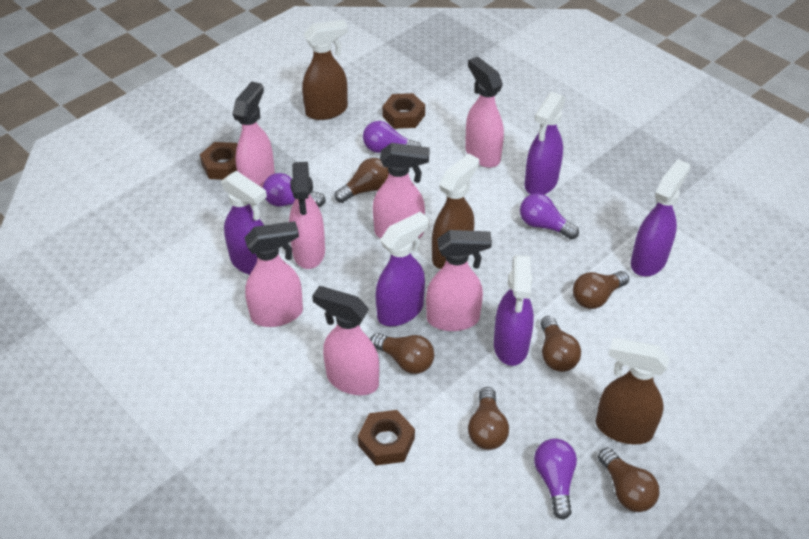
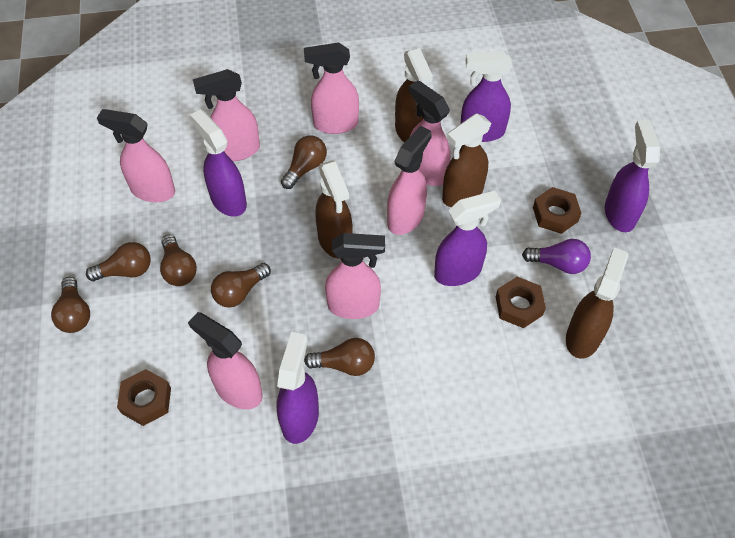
brown spray bottle: 3 -> 4
purple light bulb: 4 -> 1

